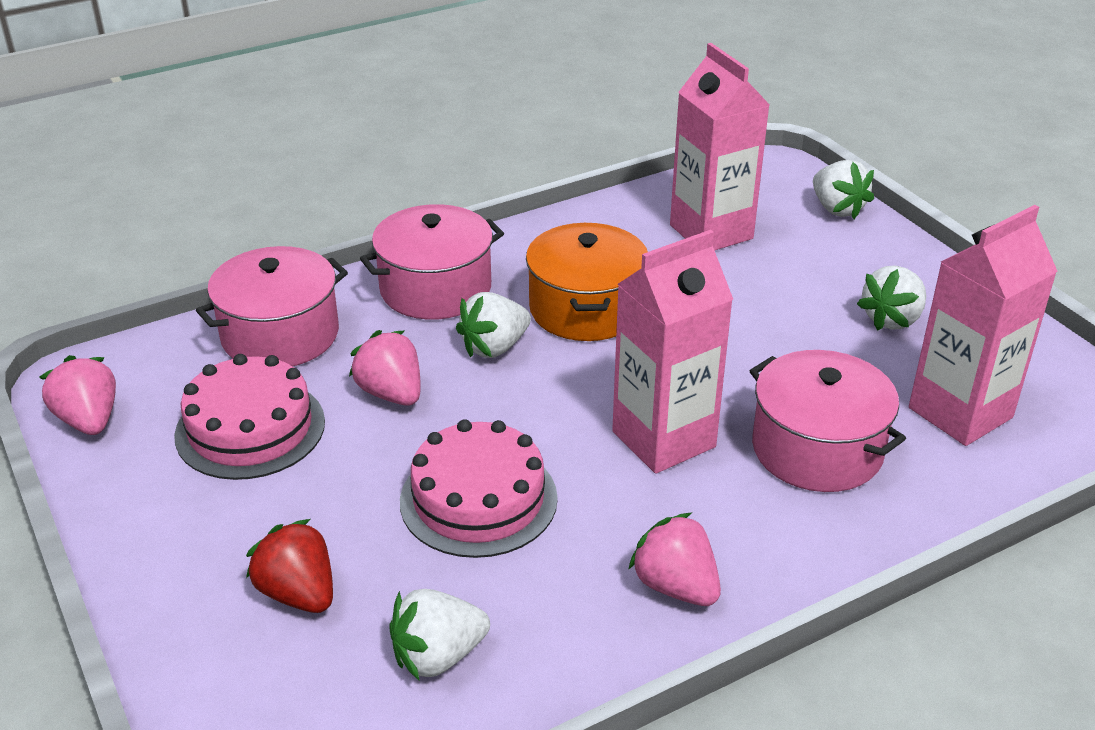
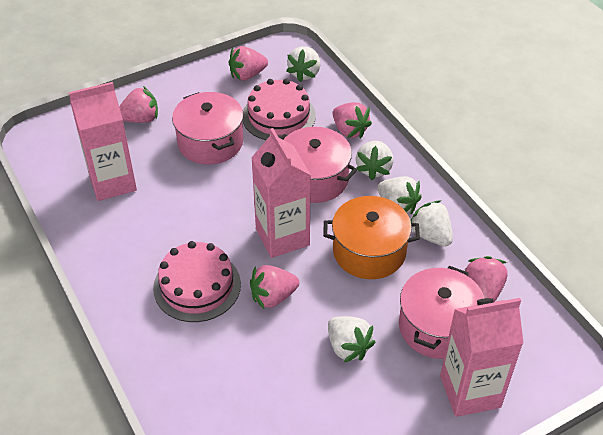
pink strawberry: 3 -> 5
red strawberry: 1 -> 0
white strawberry: 4 -> 5

